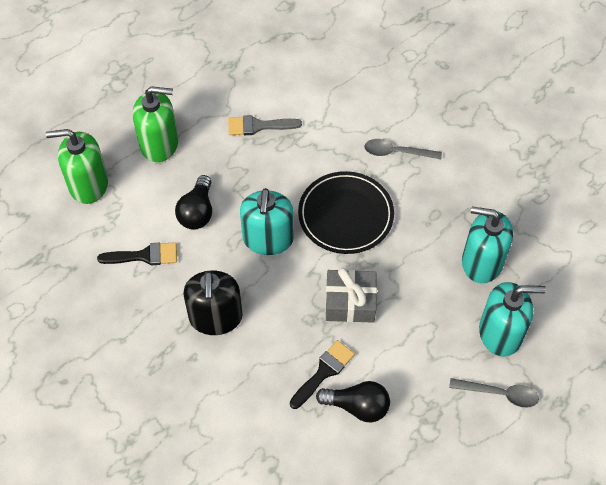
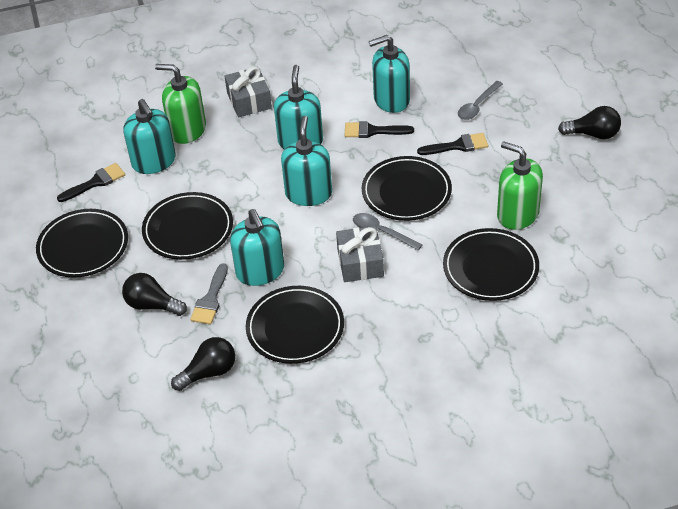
black brush: 2 -> 3
black light bulb: 2 -> 3
black plate: 1 -> 5
black soap dispenser: 1 -> 0
grey gift: 1 -> 2
turquoise soap dispenser: 3 -> 5

